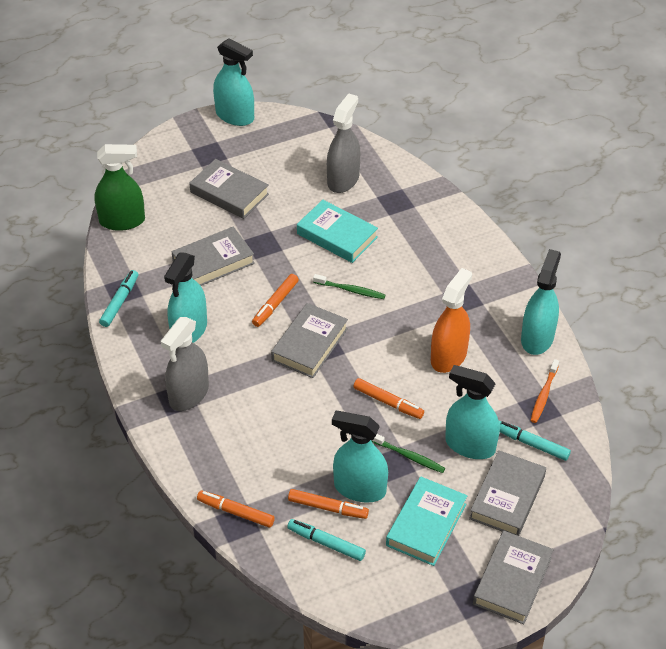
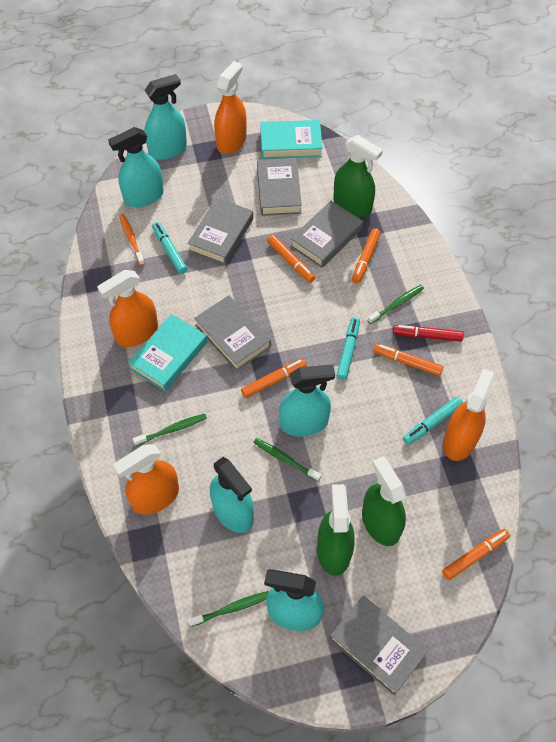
green spray bottle: 1 -> 3
green toothbrush: 2 -> 4
grey spray bottle: 2 -> 0
orange marker: 4 -> 5
orange spray bottle: 1 -> 4
red marker: 0 -> 1

